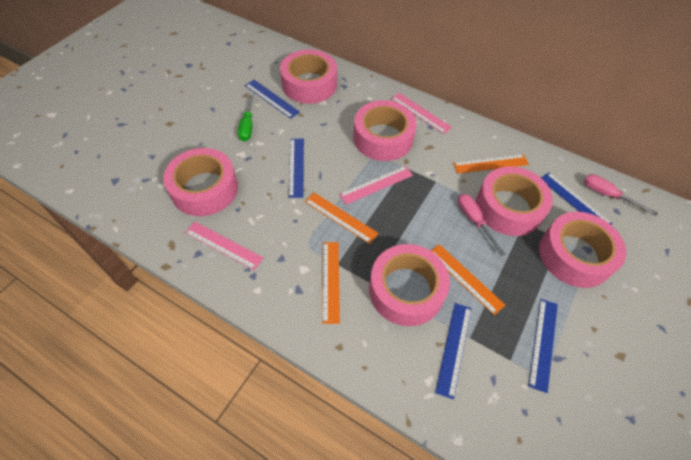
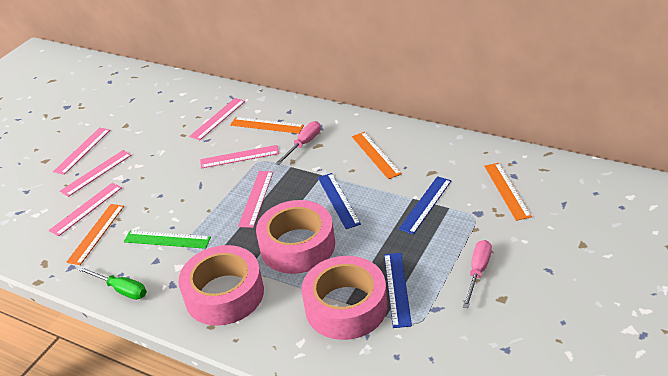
blue ruler: 5 -> 3
green ruler: 0 -> 1
pink ruler: 3 -> 6
pink tape: 6 -> 3

